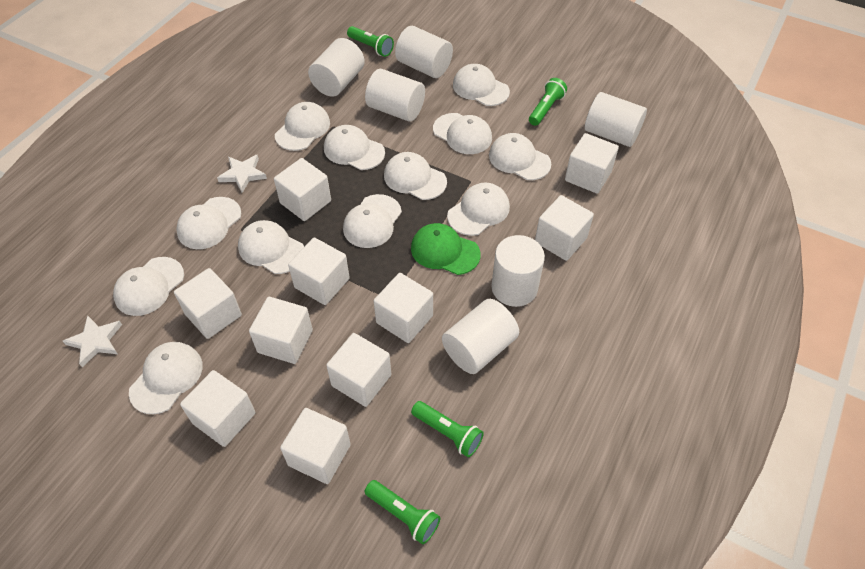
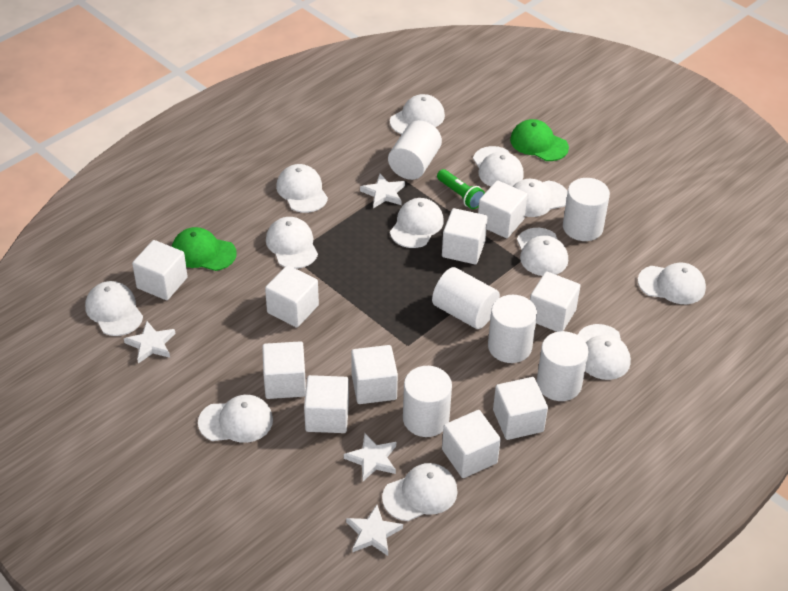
green cap: 1 -> 2
green flashlight: 4 -> 1
white star: 2 -> 4

